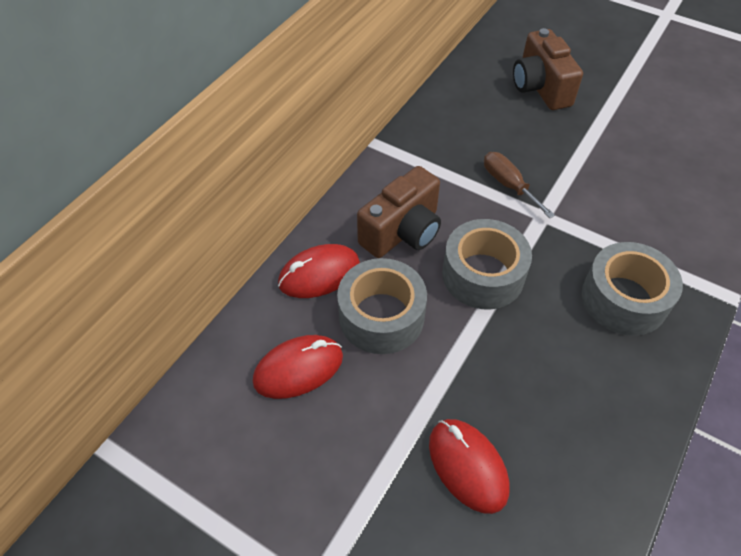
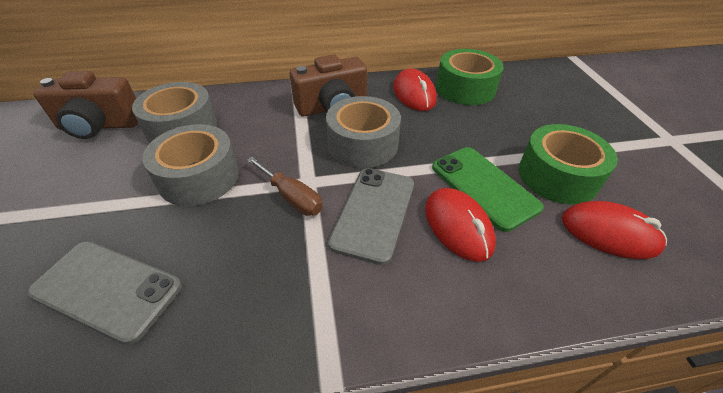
green phone: 0 -> 1
green tape: 0 -> 2
grey phone: 0 -> 2

